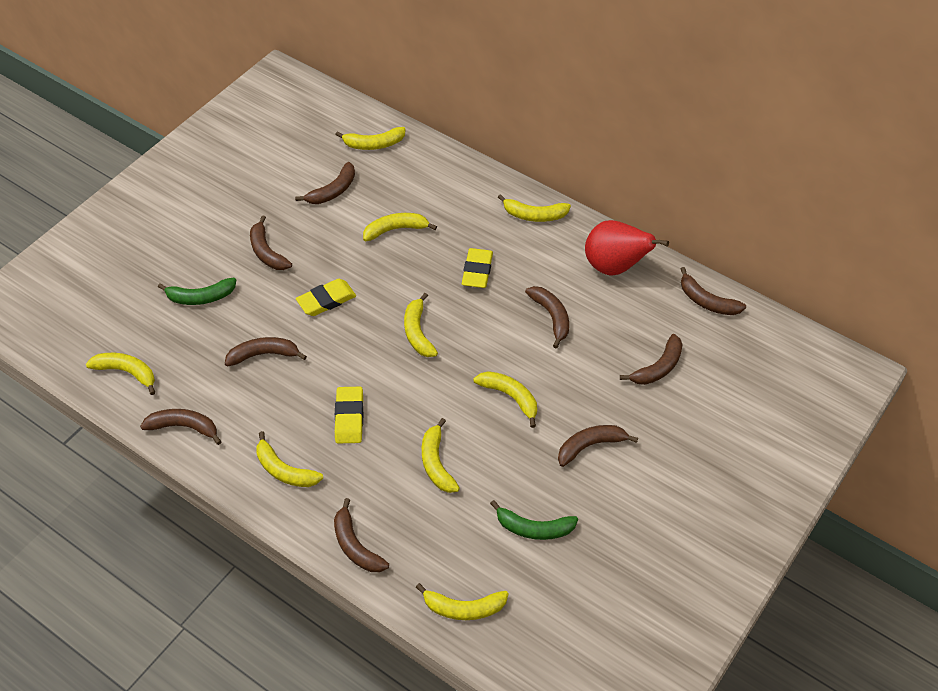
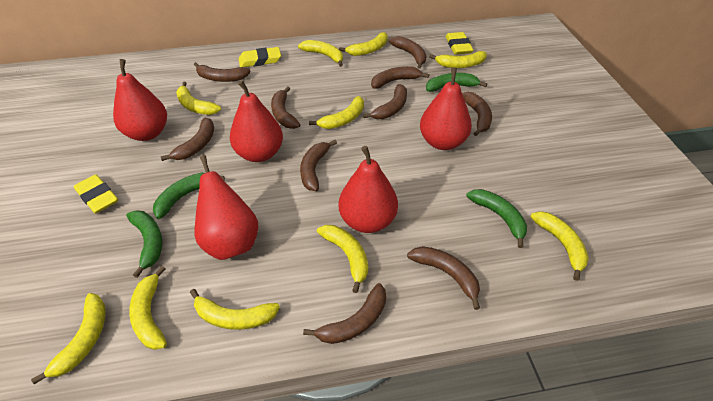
brown banana: 9 -> 10
green banana: 2 -> 4
red pear: 1 -> 5
yellow banana: 9 -> 10

